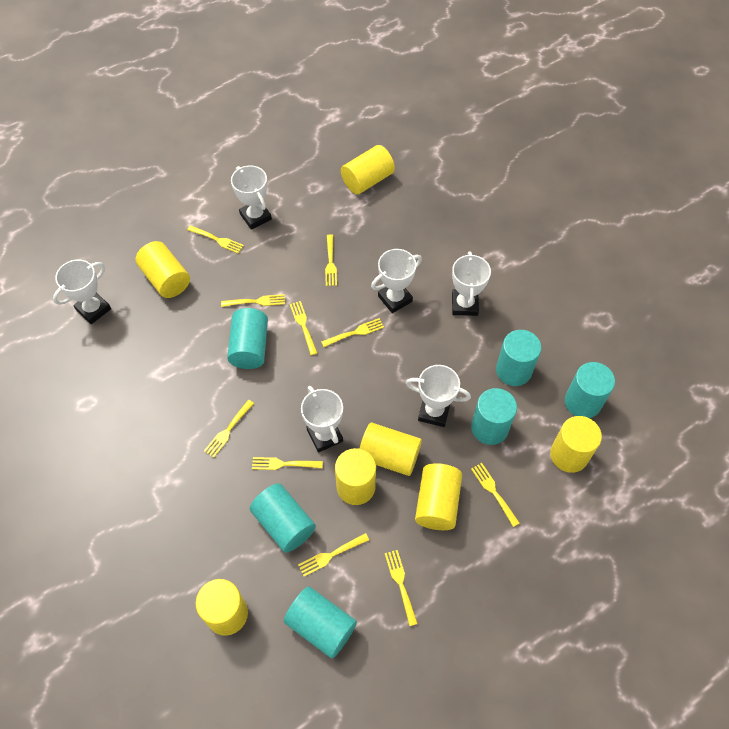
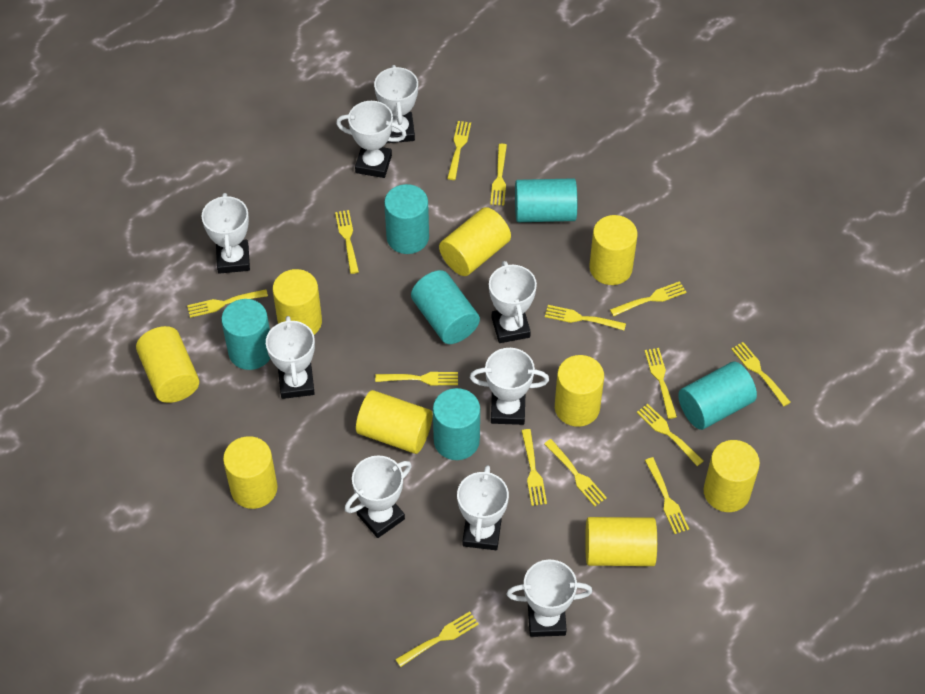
white trophy: 6 -> 9
yellow cylinder: 7 -> 9
yellow fork: 10 -> 14

